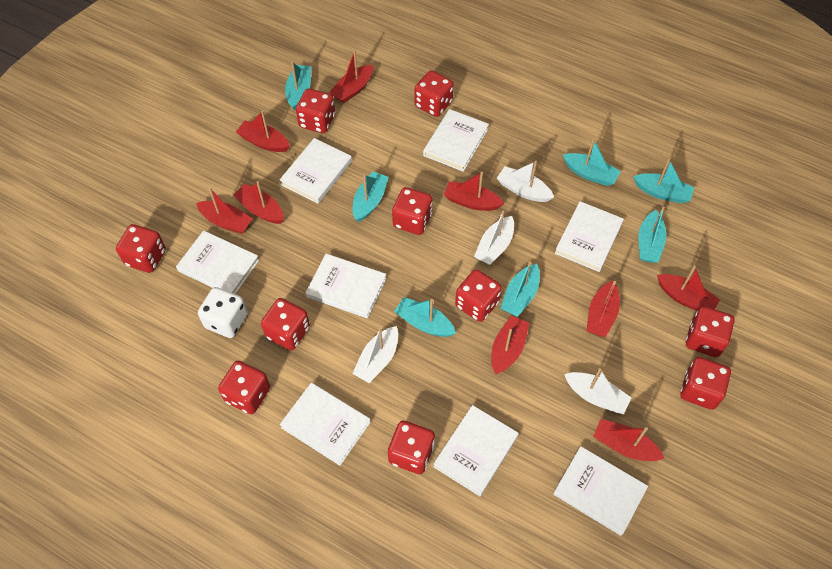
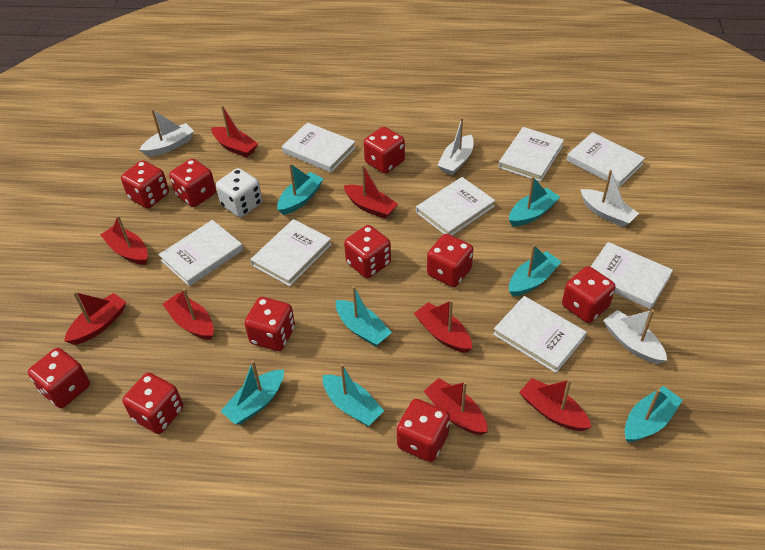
red boat: 9 -> 8

